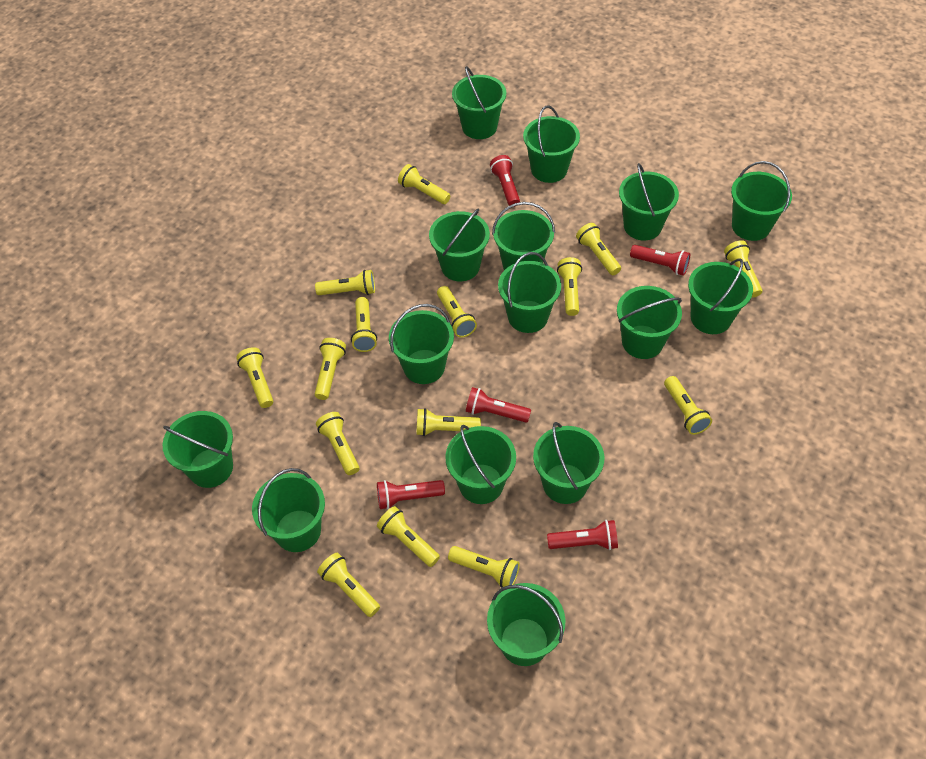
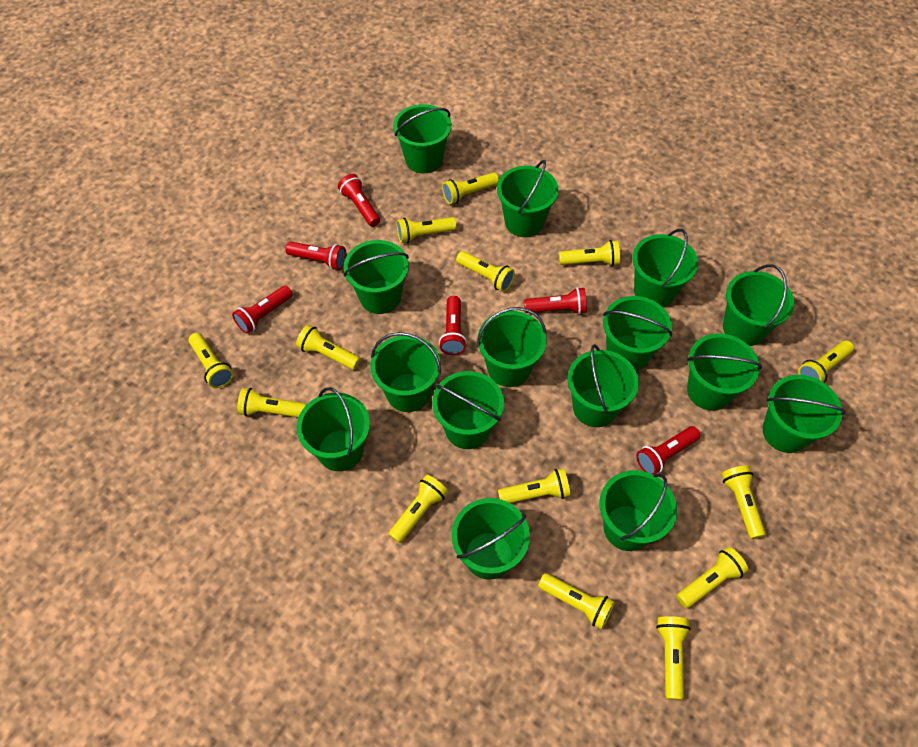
red flashlight: 5 -> 6
yellow flashlight: 15 -> 14

